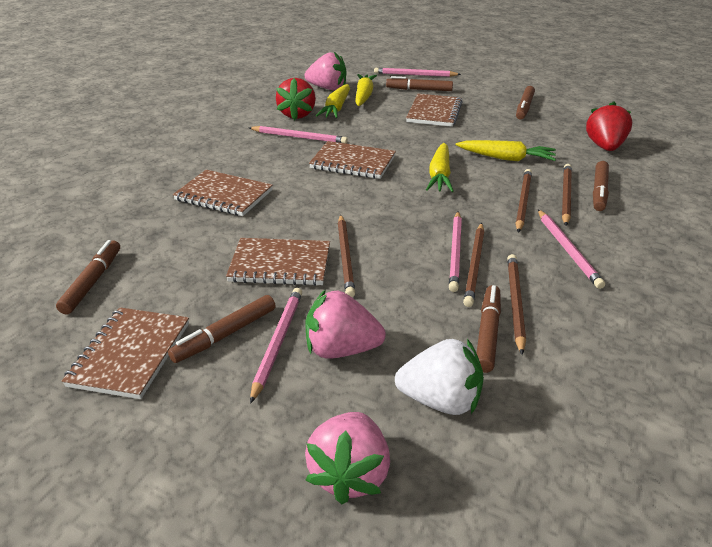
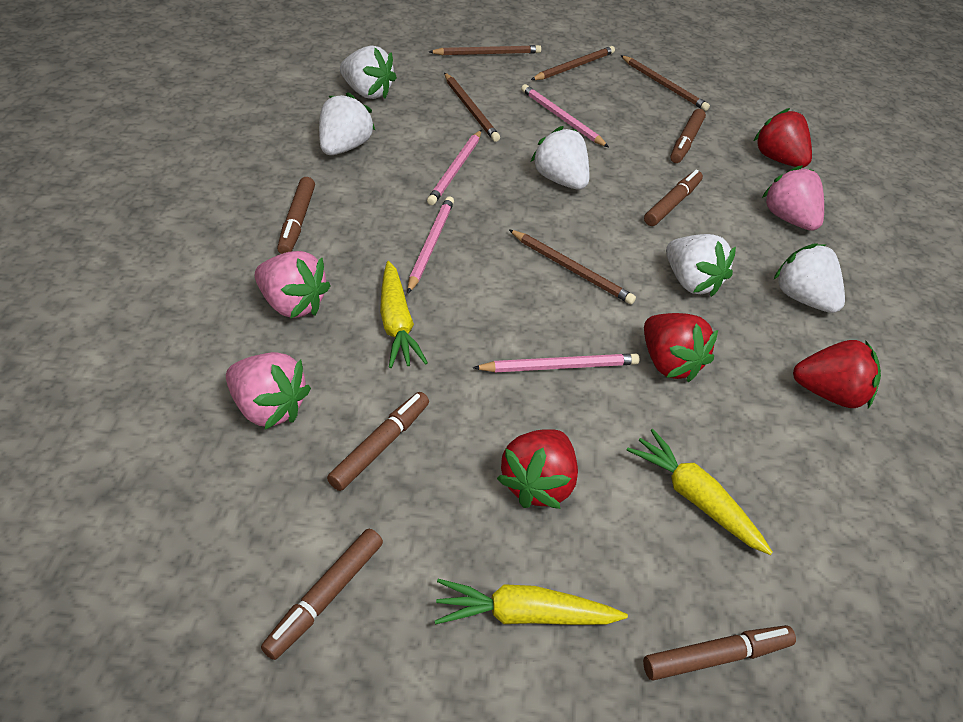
brown notebook: 5 -> 0
pink pencil: 5 -> 4
red strawberry: 2 -> 4
white strawberry: 1 -> 5
yellow carrot: 4 -> 3

